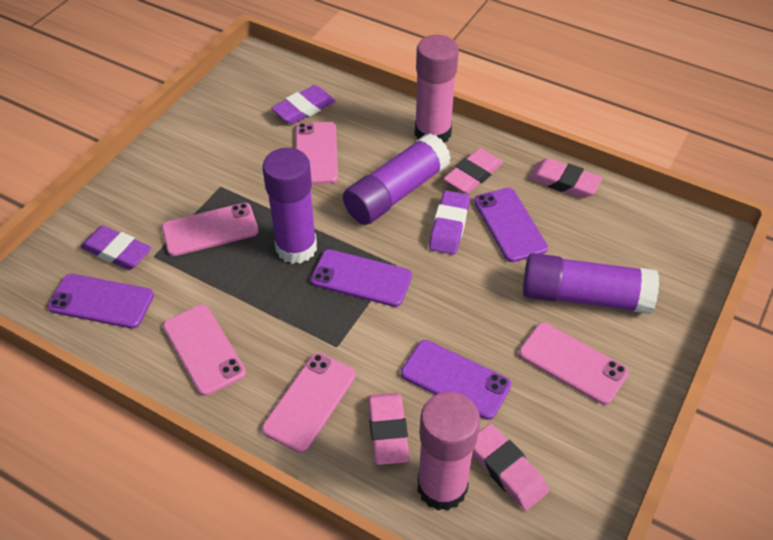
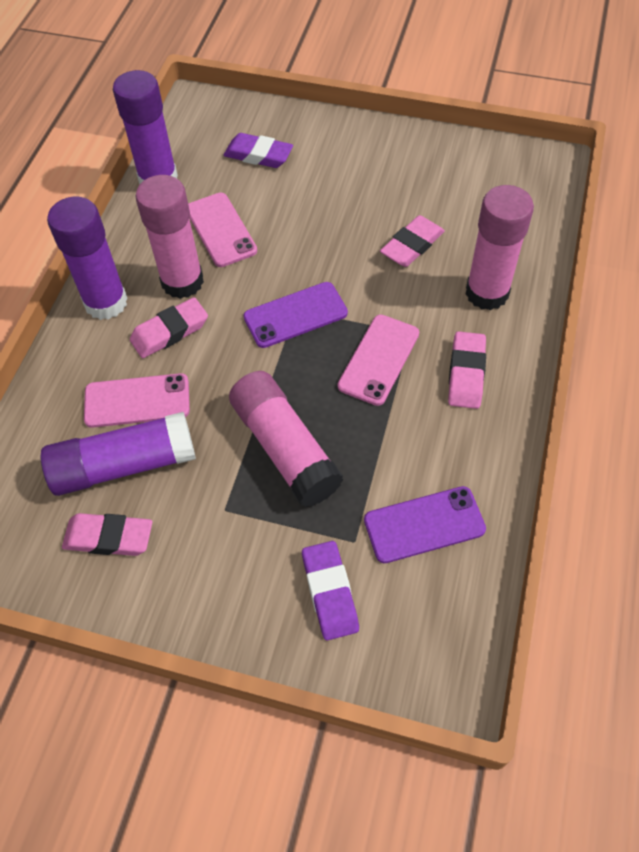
pink glue stick: 2 -> 3
pink phone: 5 -> 3
purple eraser: 3 -> 2
purple phone: 4 -> 2

